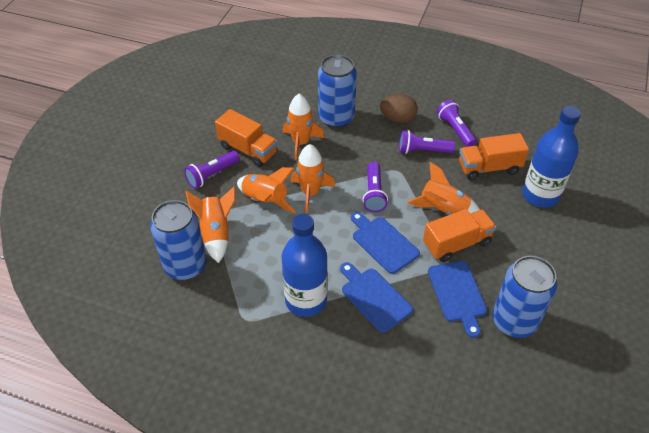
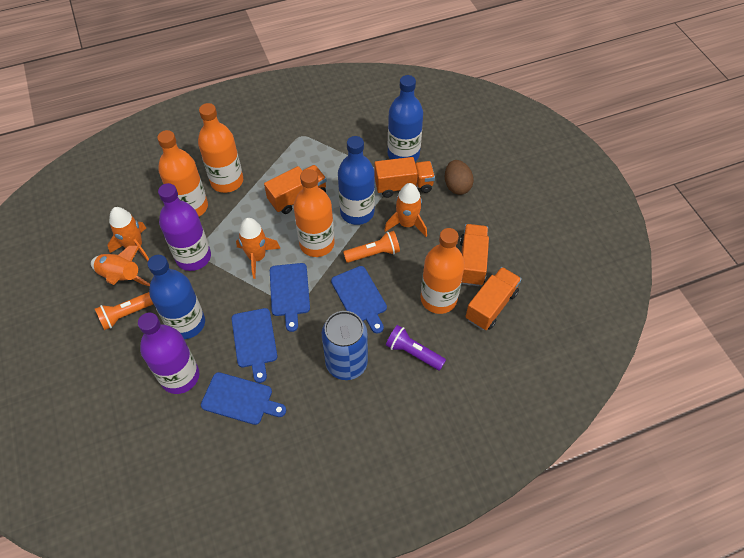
blue bottle: 2 -> 3
blue can: 3 -> 1
blue cutting board: 3 -> 4
orange bottle: 0 -> 4
orange flashlight: 0 -> 2
orange rocket: 5 -> 4
orange truck: 3 -> 4
purple bottle: 0 -> 2
purple flashlight: 4 -> 1

